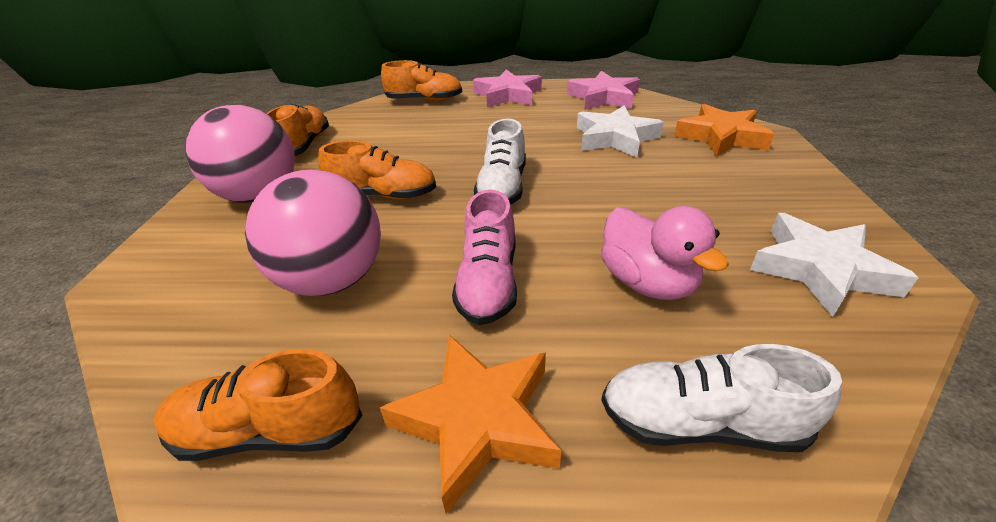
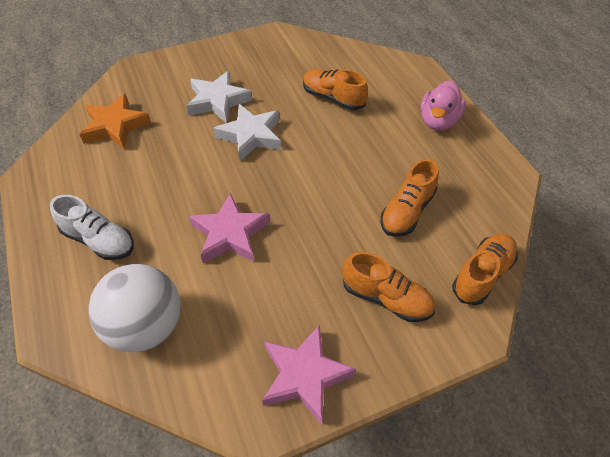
orange star: 2 -> 1
pink ball: 2 -> 0
pink shoe: 1 -> 0
white ball: 0 -> 1
white shoe: 2 -> 1

